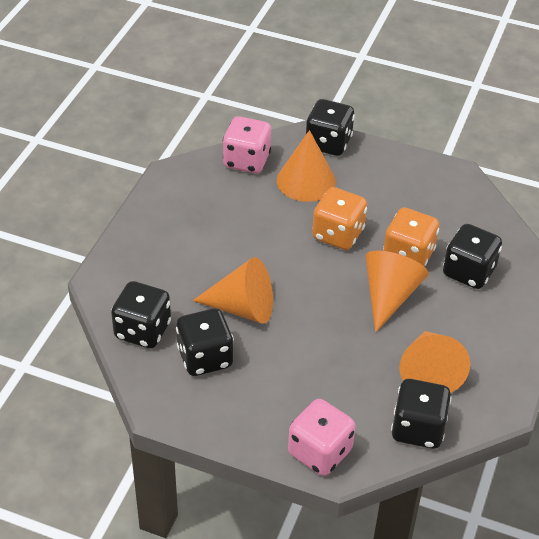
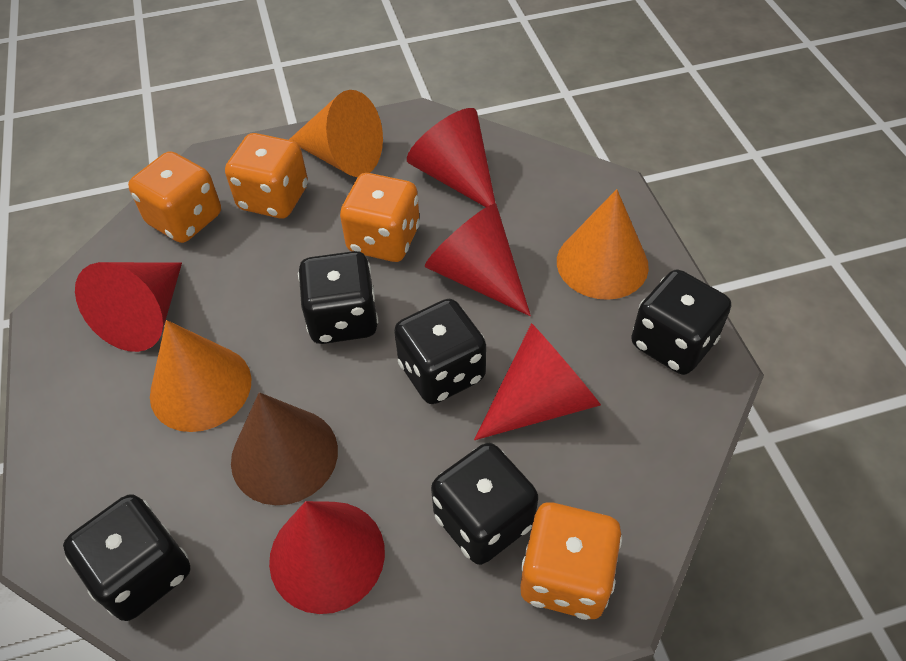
brown cone: 0 -> 1
orange cone: 4 -> 3
orange dice: 2 -> 4
pink dice: 2 -> 0
red cone: 0 -> 5

